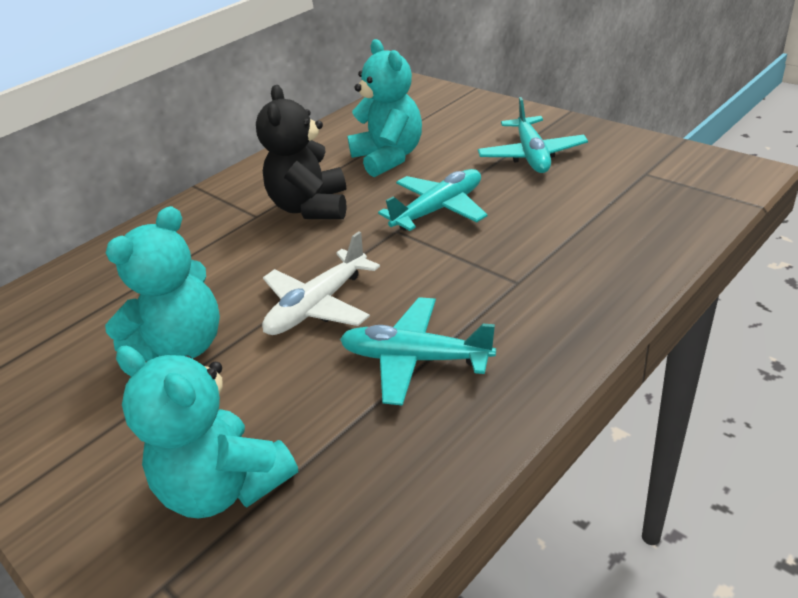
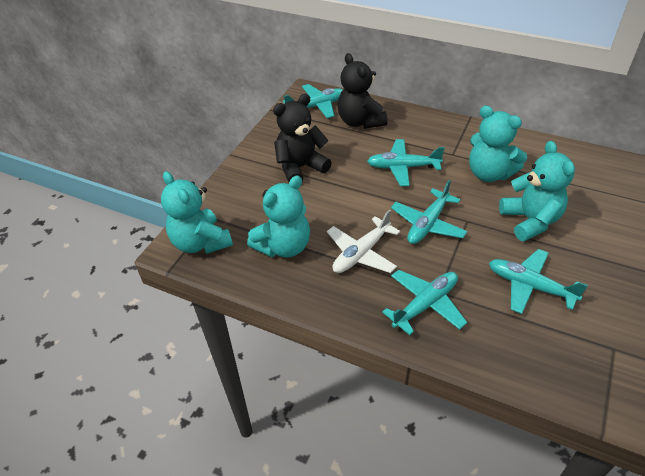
black teddy bear: 1 -> 2
turquoise plane: 3 -> 5
turquoise teddy bear: 3 -> 4

